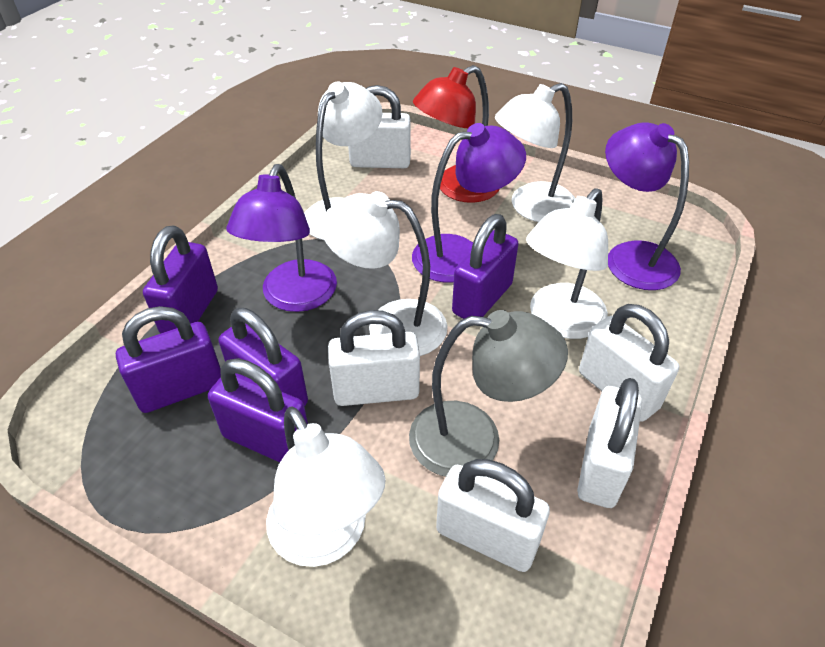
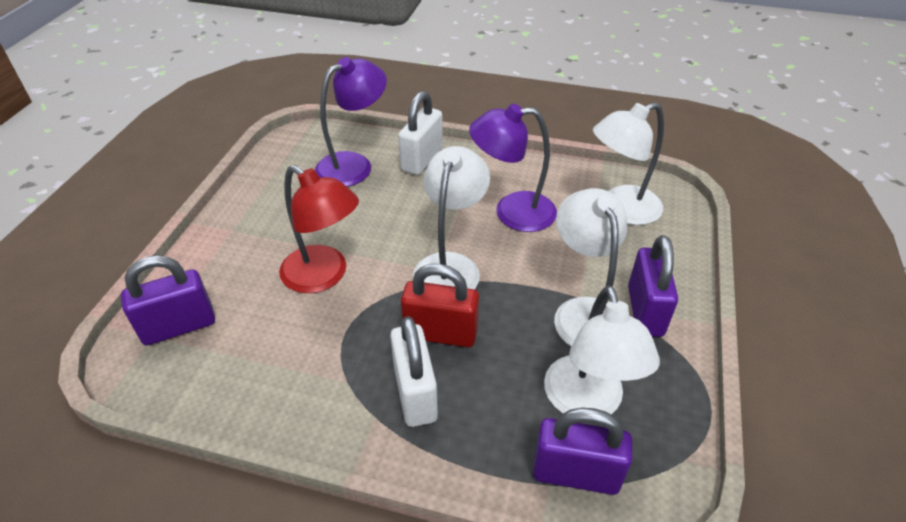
grey lamp: 1 -> 0
purple lamp: 3 -> 2
purple padlock: 5 -> 3
red padlock: 0 -> 1
white lamp: 5 -> 4
white padlock: 5 -> 2

